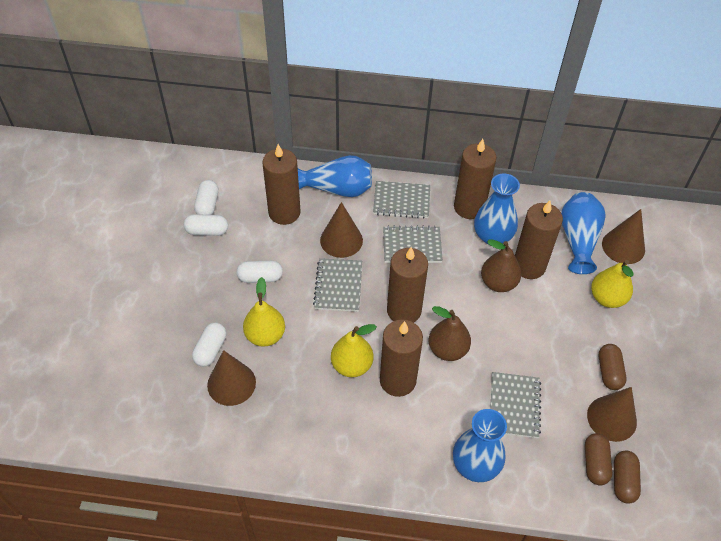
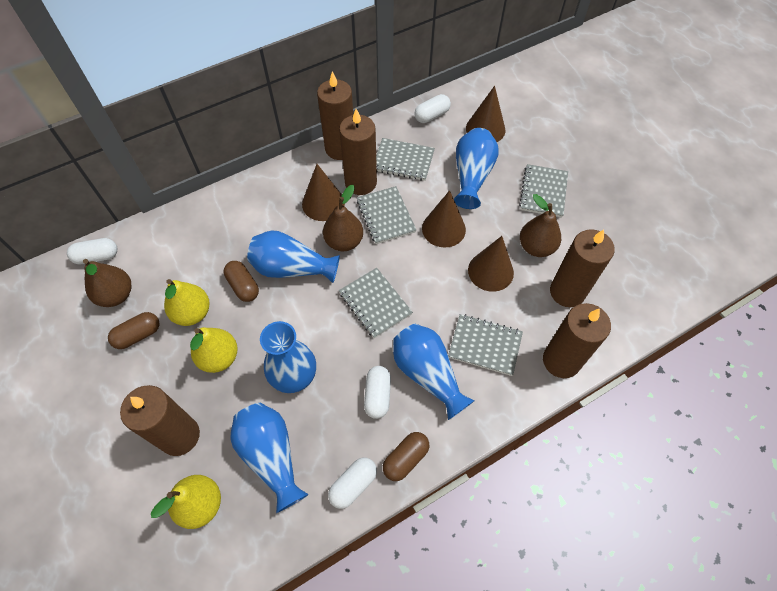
blue vase: 4 -> 5
brown pear: 2 -> 3
grey notebook: 4 -> 5

